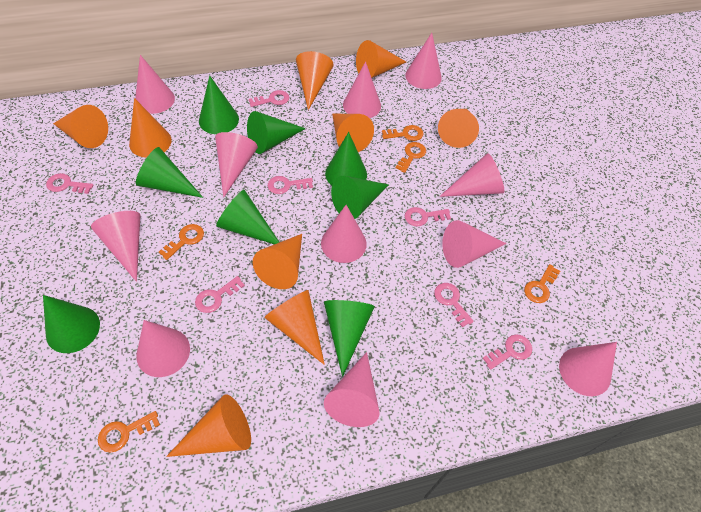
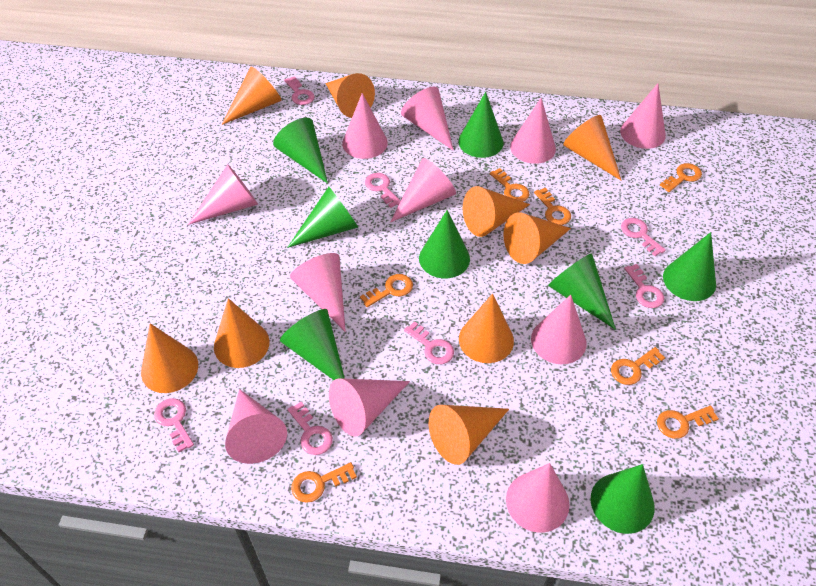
orange key: 5 -> 7

